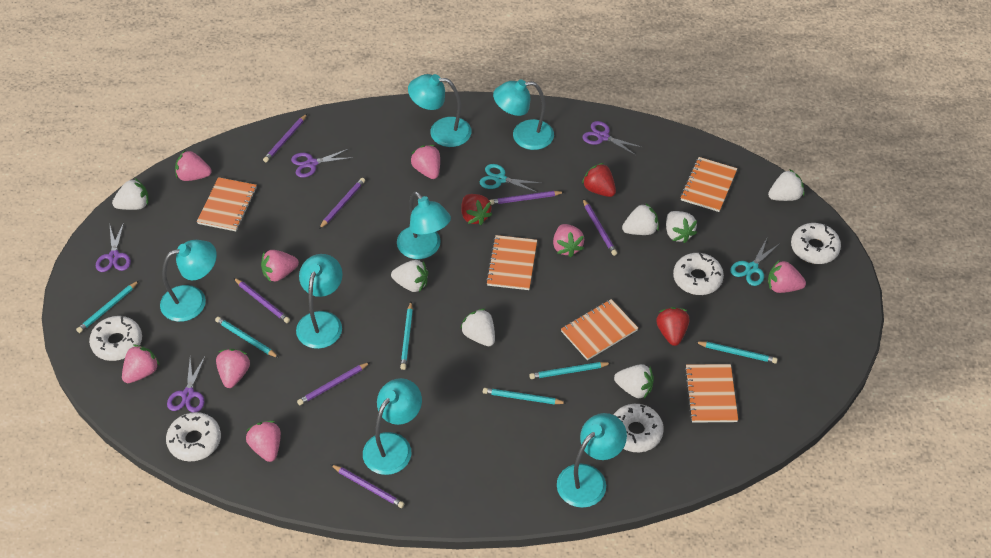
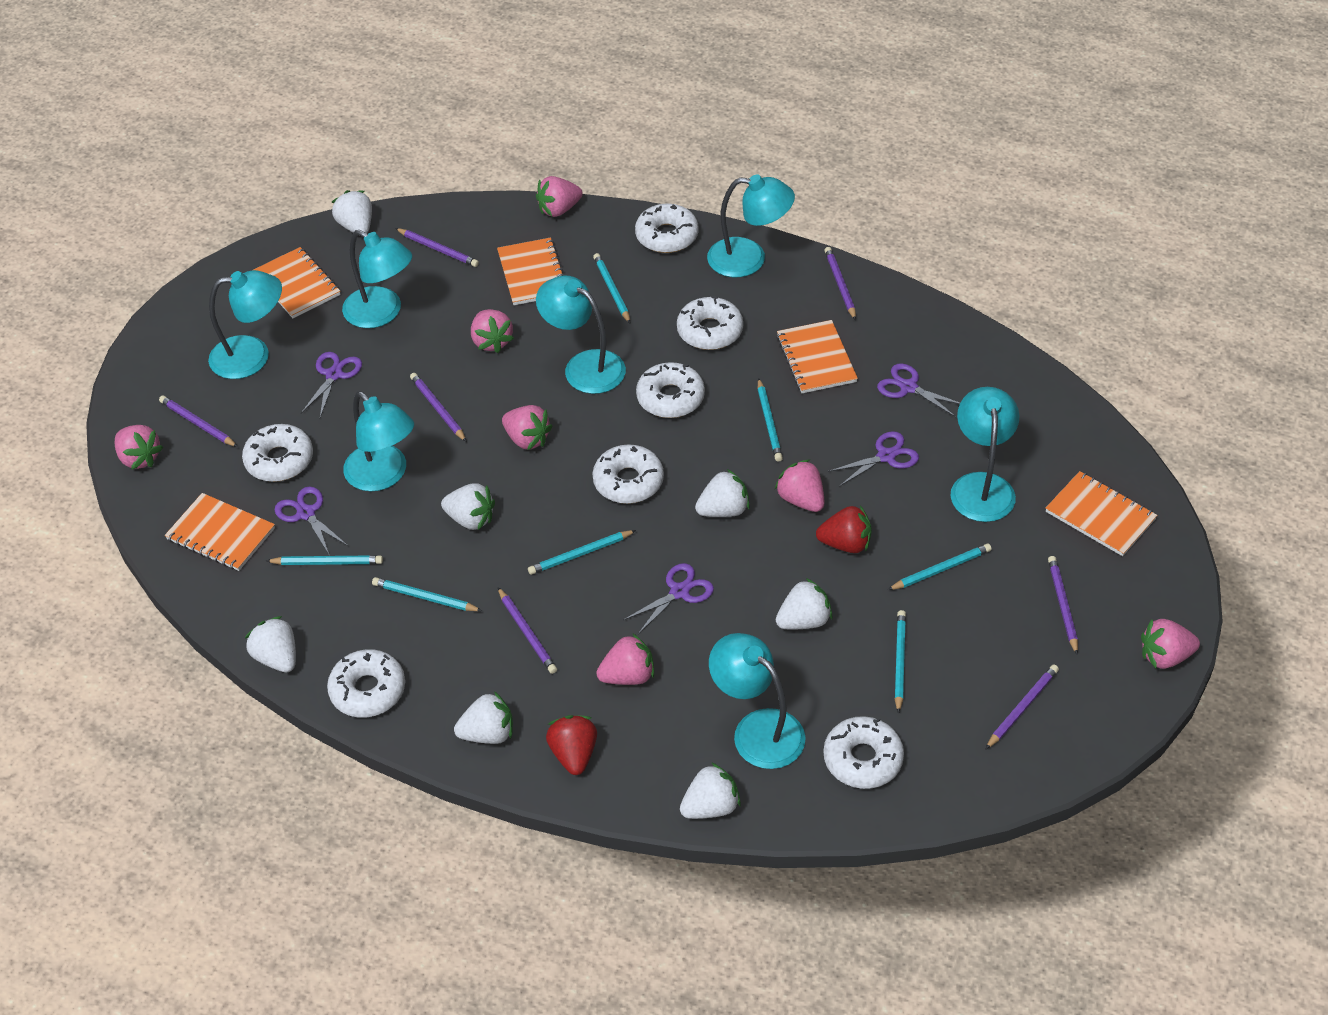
pink strawberry: 8 -> 7
purple scissors: 4 -> 5
red strawberry: 3 -> 2
turquoise pencil: 6 -> 7
turquoise scissors: 2 -> 0
white donut: 5 -> 7

